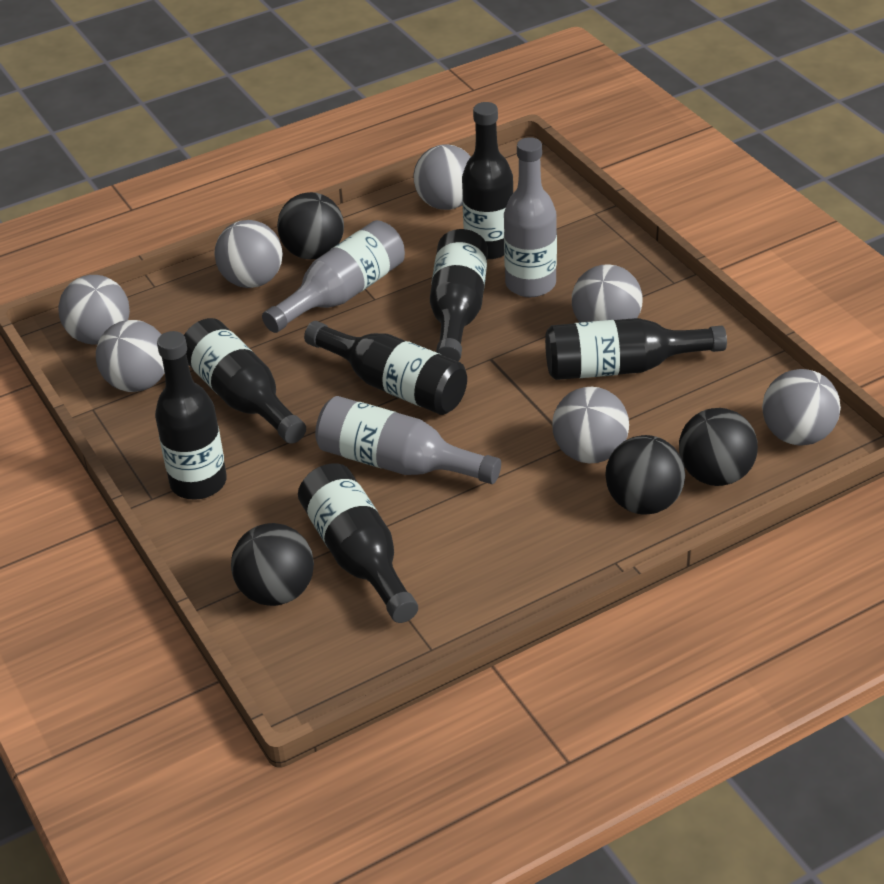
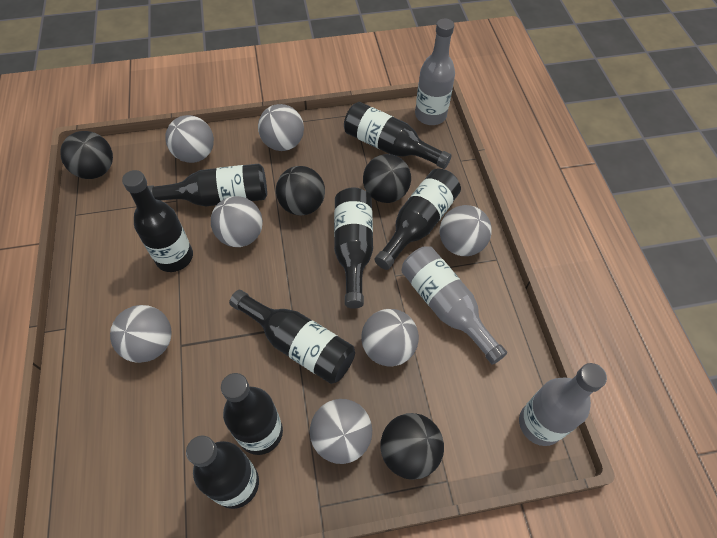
black bottle: 7 -> 8

